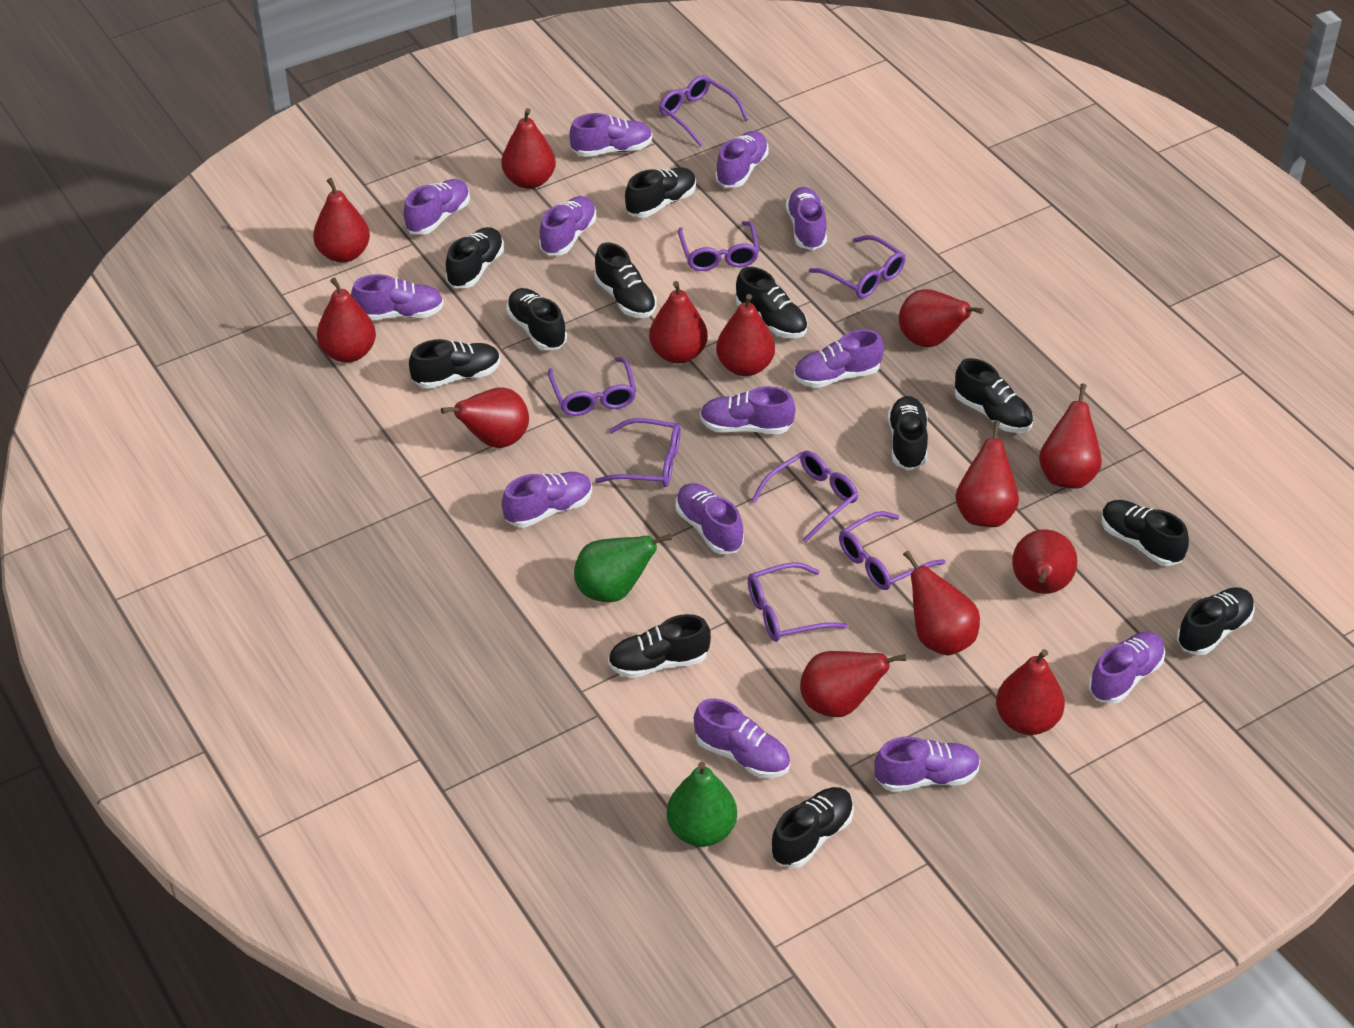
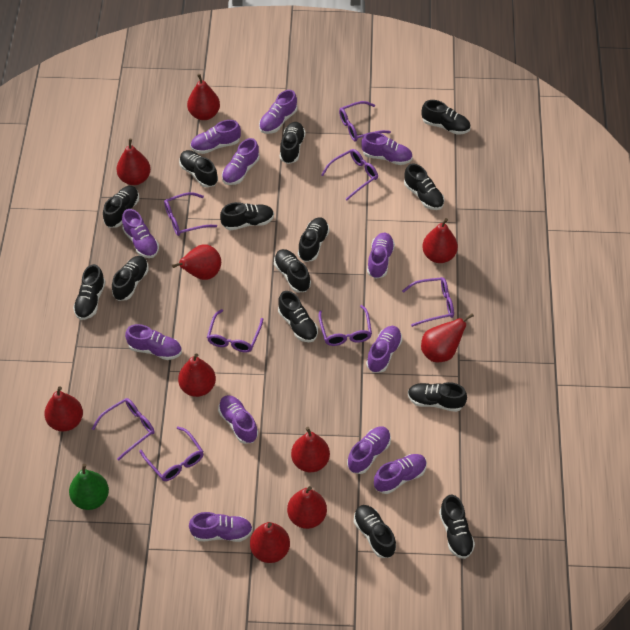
black shoe: 12 -> 14
green pear: 2 -> 1
purple shoe: 13 -> 12
red pear: 13 -> 10

